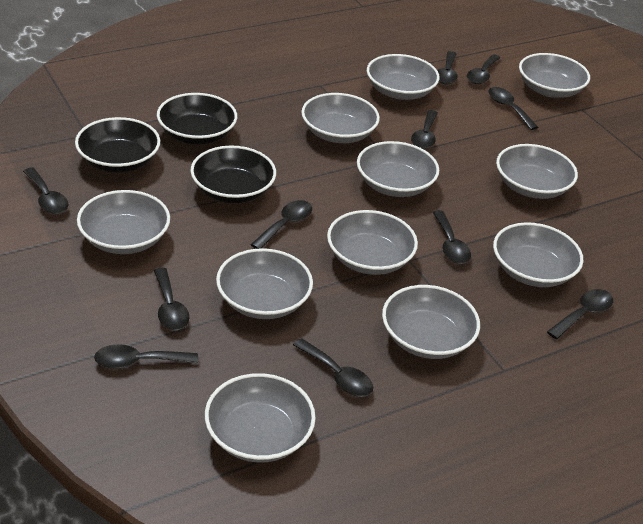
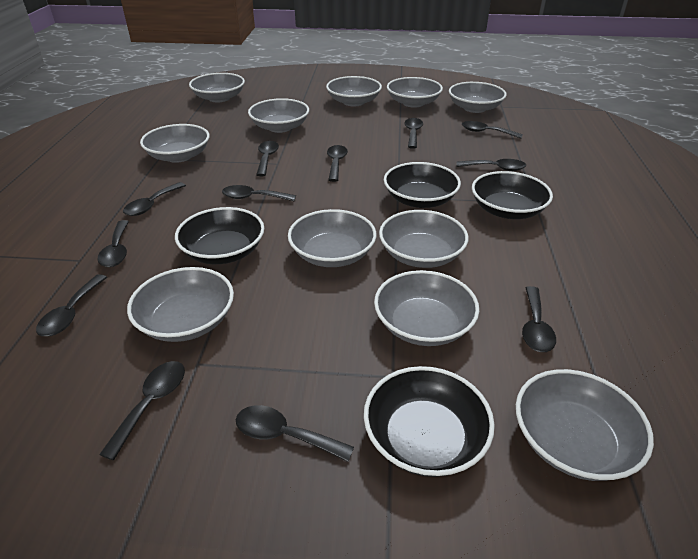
black bowl: 3 -> 4
black spoon: 11 -> 12

